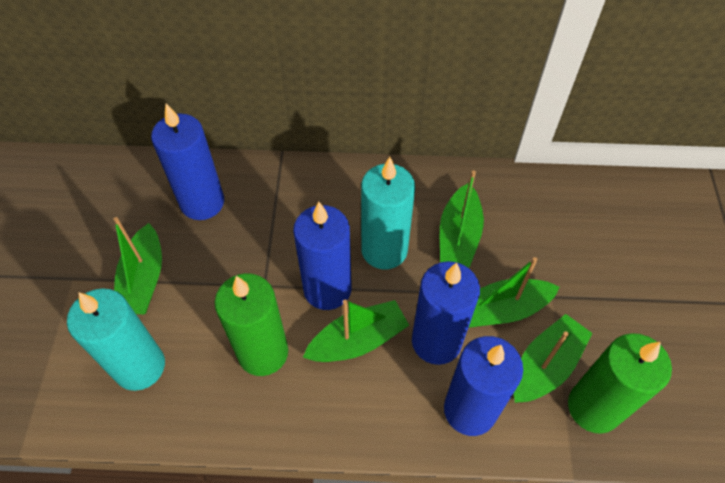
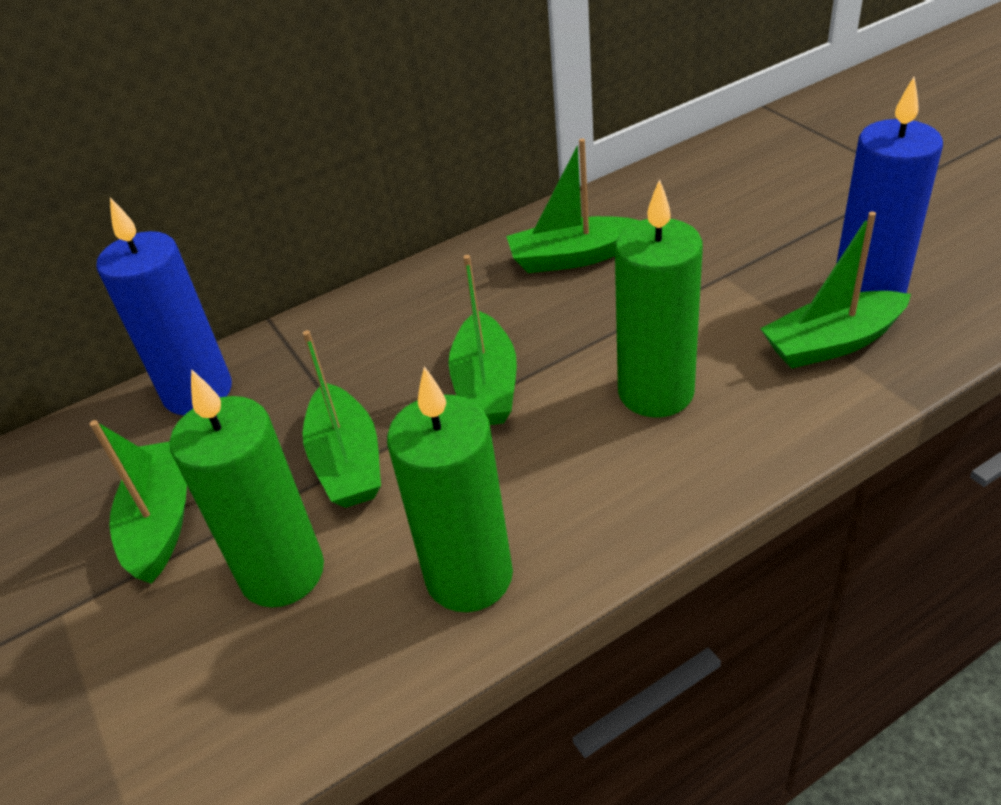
blue candle: 4 -> 2
green candle: 2 -> 3
turquoise candle: 2 -> 0

